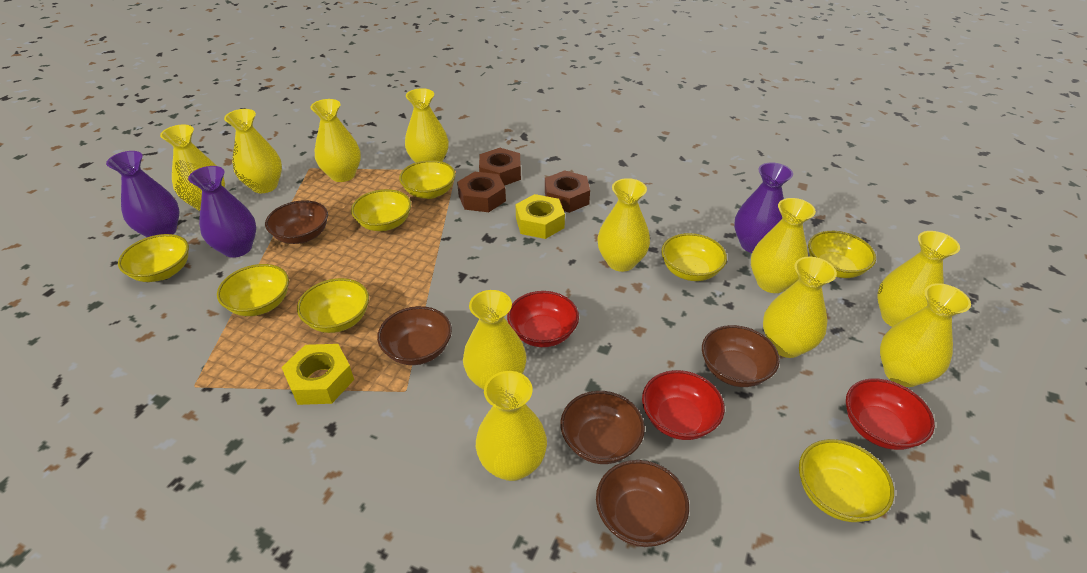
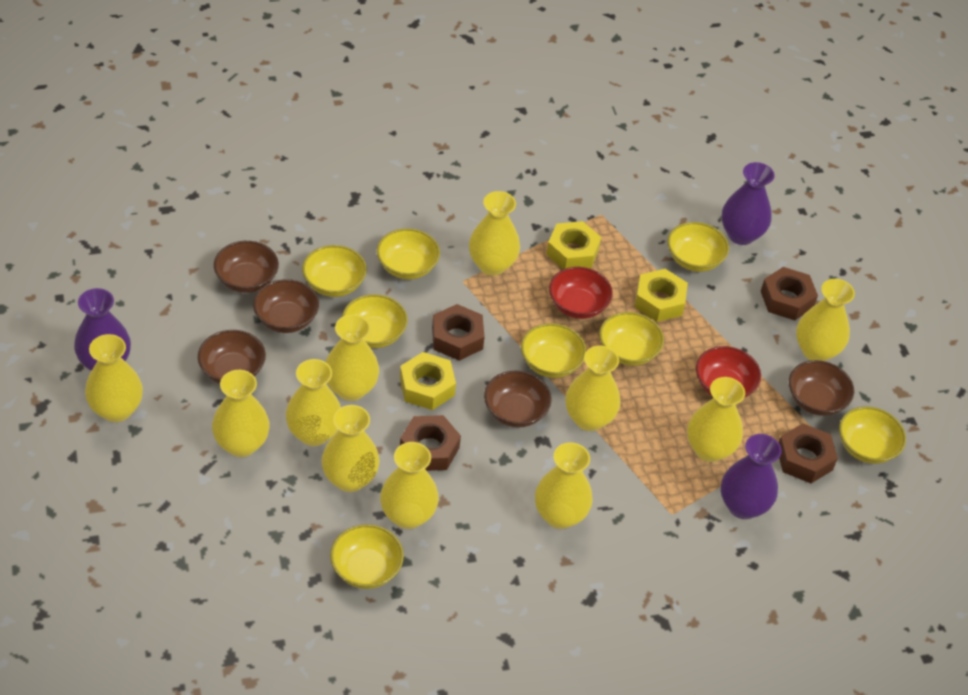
brown nut: 3 -> 4
red bowl: 3 -> 2
yellow nut: 2 -> 3

